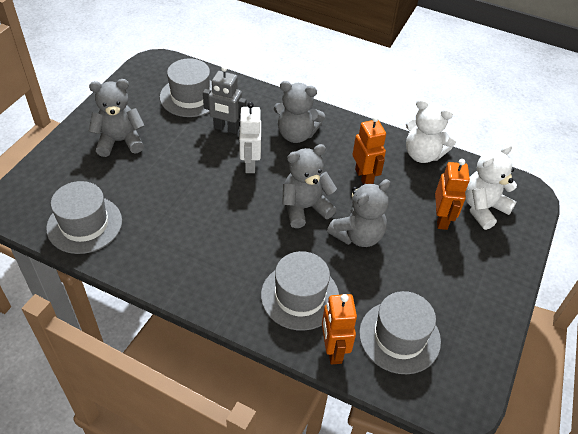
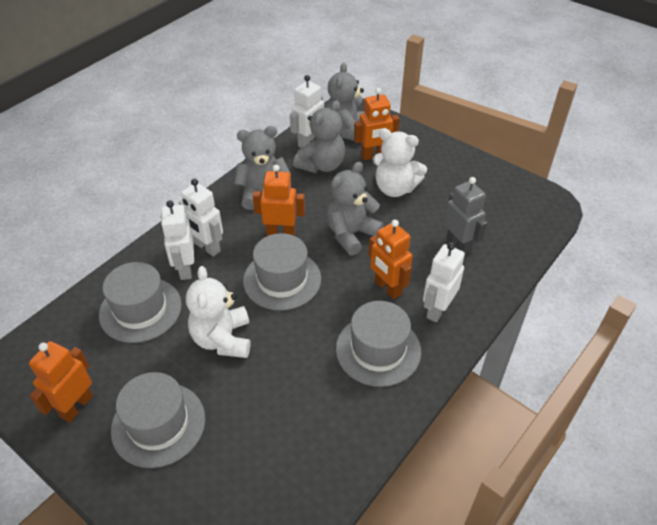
orange robot: 3 -> 4
white robot: 1 -> 4

